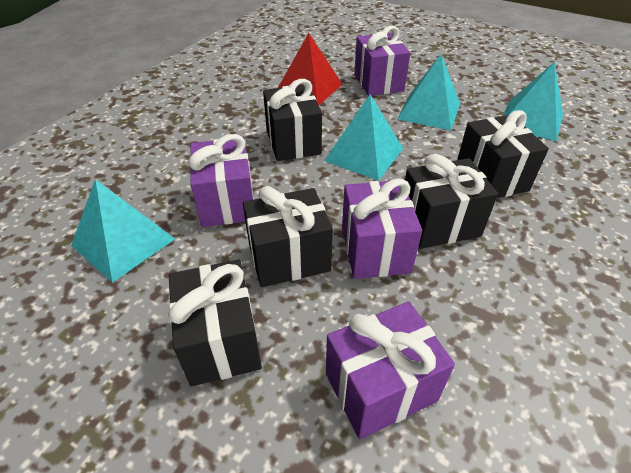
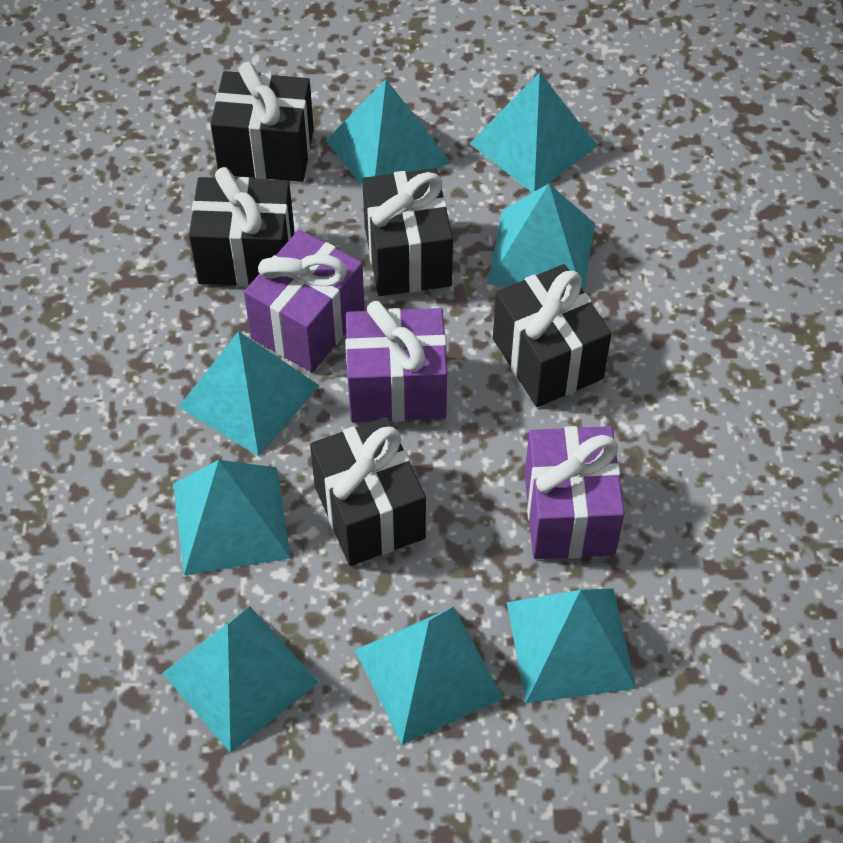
purple gift: 4 -> 3
red pyramid: 1 -> 0
turquoise pyramid: 4 -> 8

